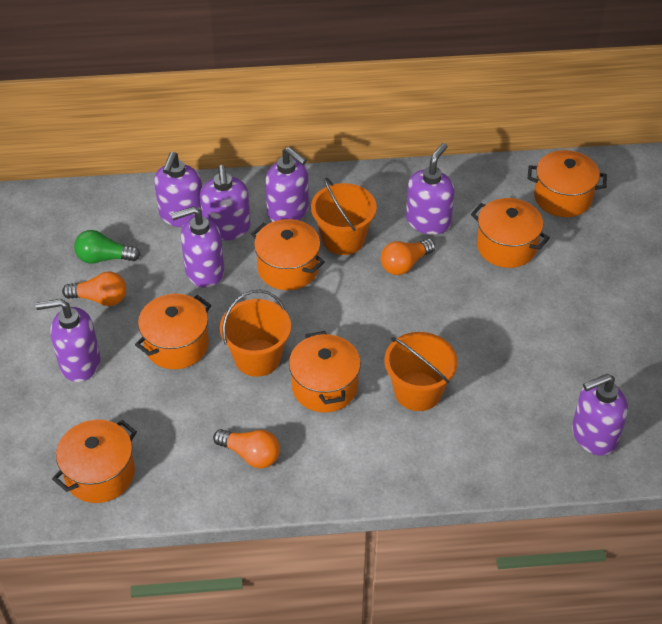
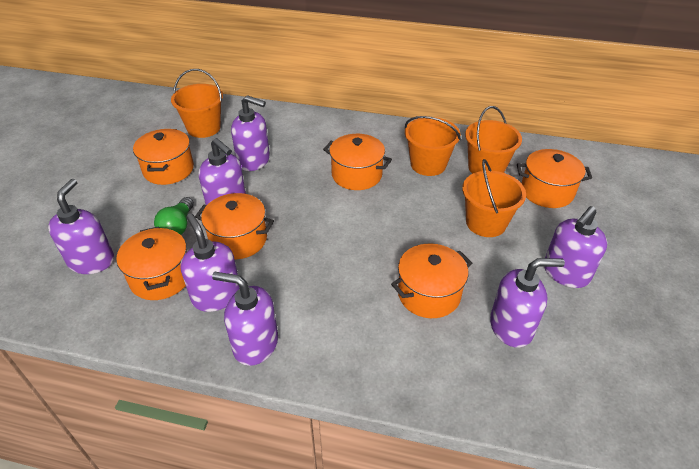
orange bucket: 3 -> 4
orange light bulb: 3 -> 0

